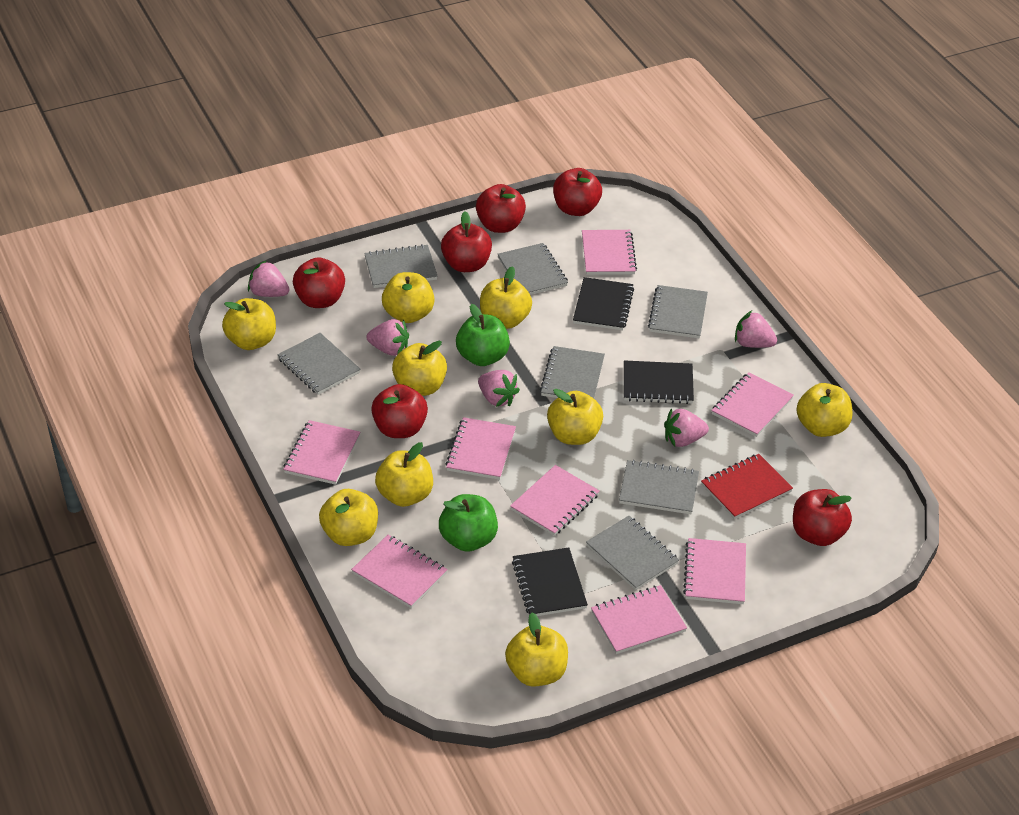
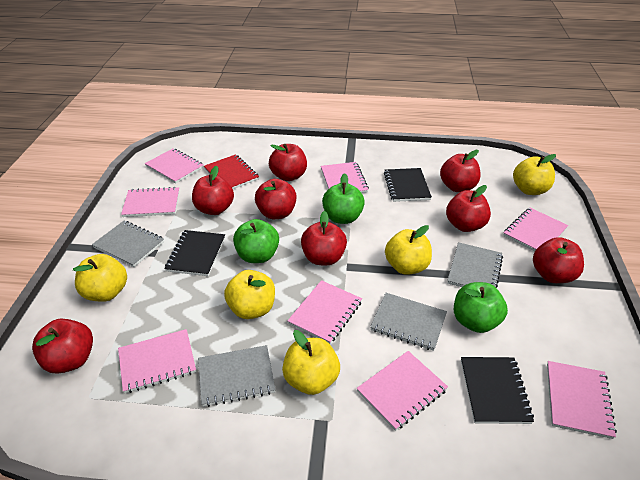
green apple: 2 -> 3
grey notebook: 7 -> 4
pink strawberry: 5 -> 0
red apple: 6 -> 8
yellow apple: 9 -> 5

